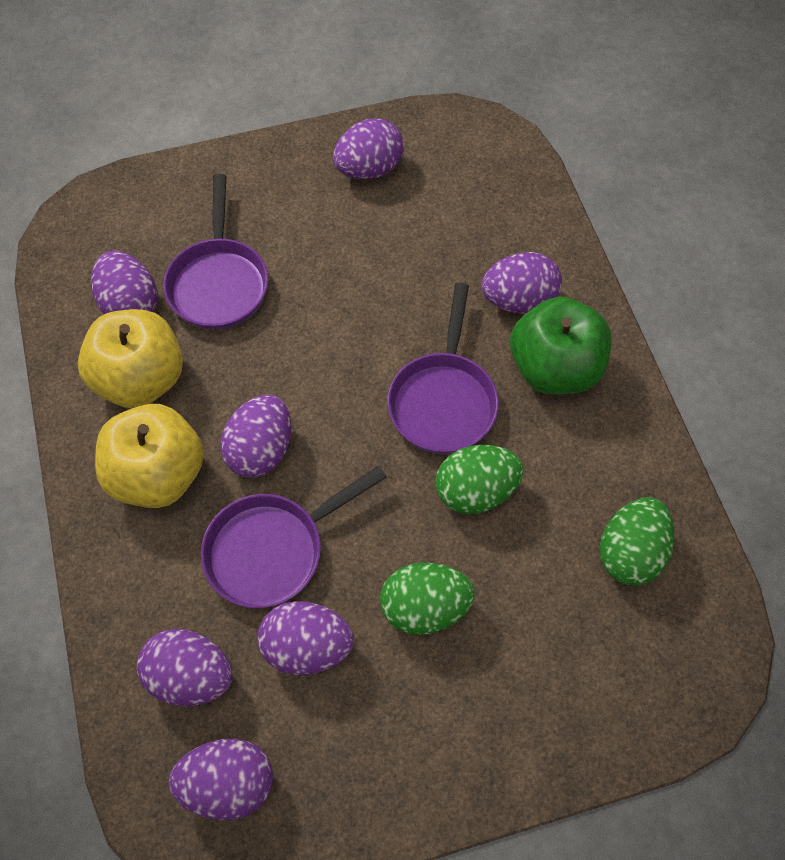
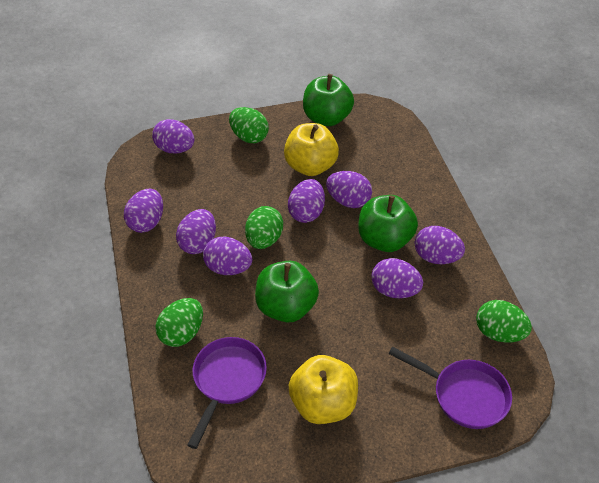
green apple: 1 -> 3
green egg: 3 -> 4
purple egg: 7 -> 8
purple pan: 3 -> 2

